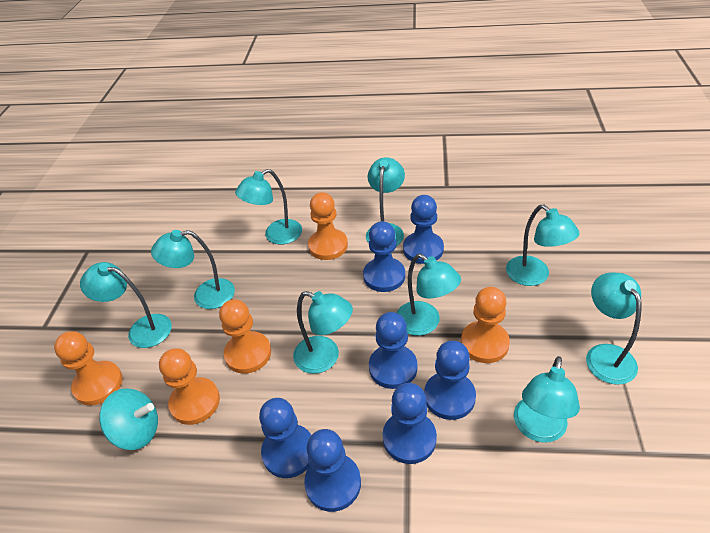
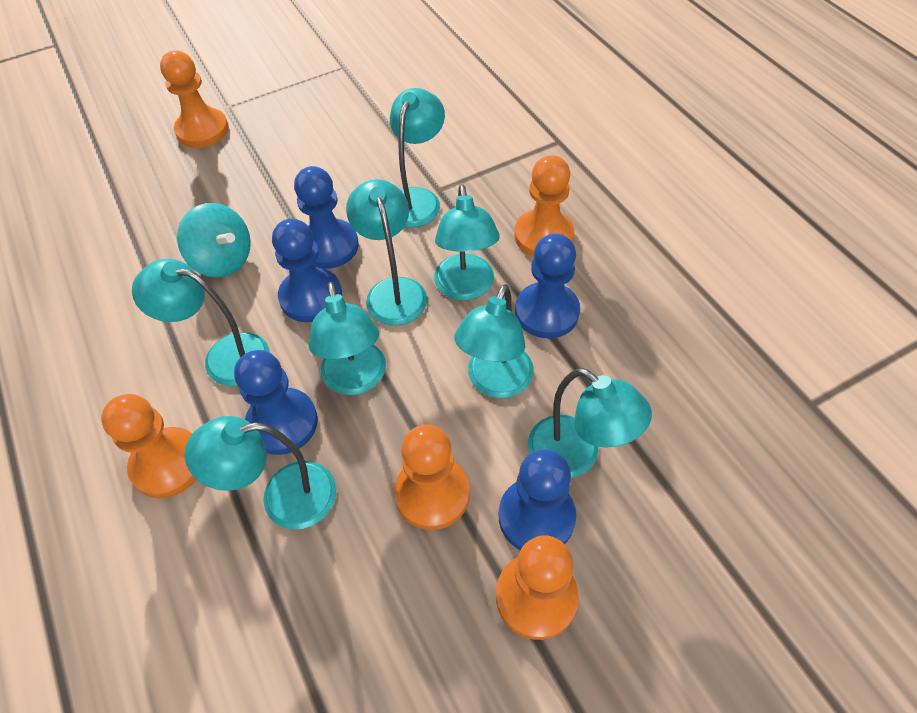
blue pawn: 7 -> 5
turquoise lamp: 9 -> 8

